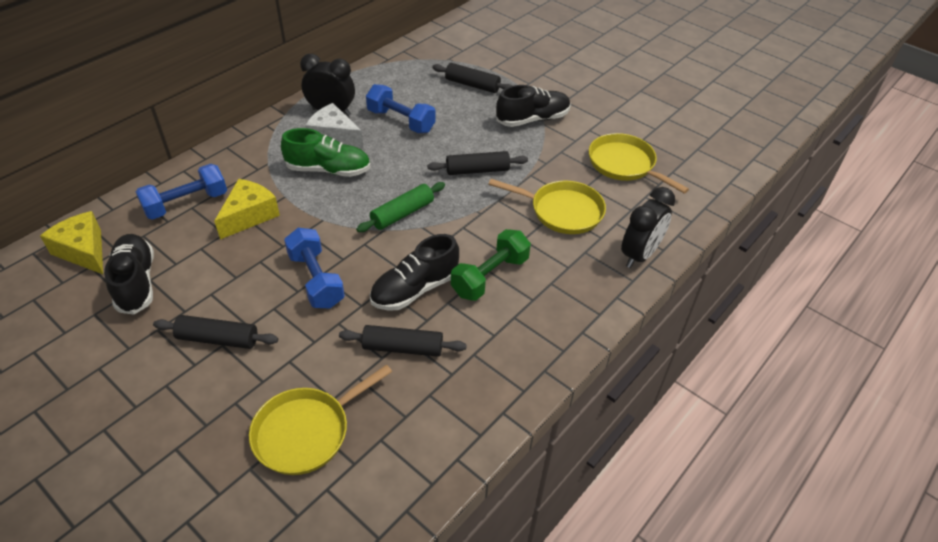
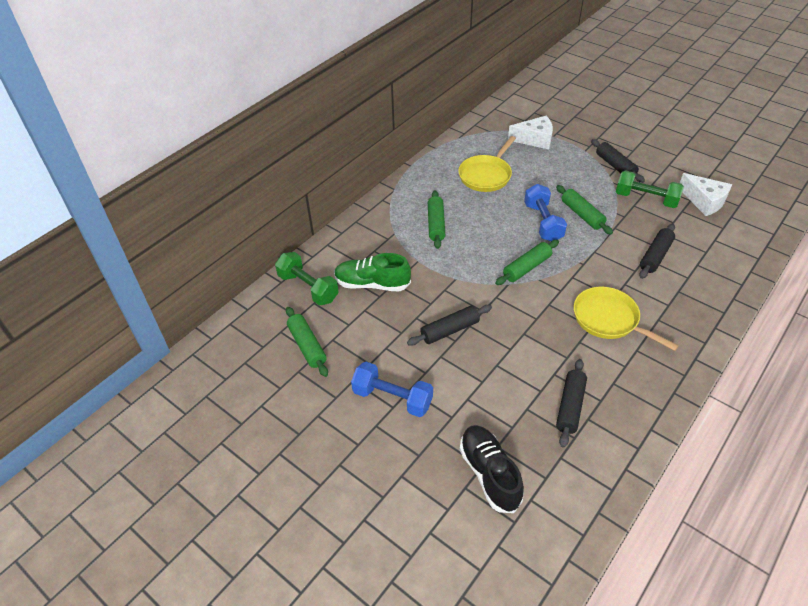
black clock: 2 -> 0
black shoe: 3 -> 1
blue dumbbell: 3 -> 2
green dumbbell: 1 -> 2
green rolling pin: 1 -> 4
white cheese: 1 -> 2
yellow cheese: 2 -> 0
yellow pan: 3 -> 2

